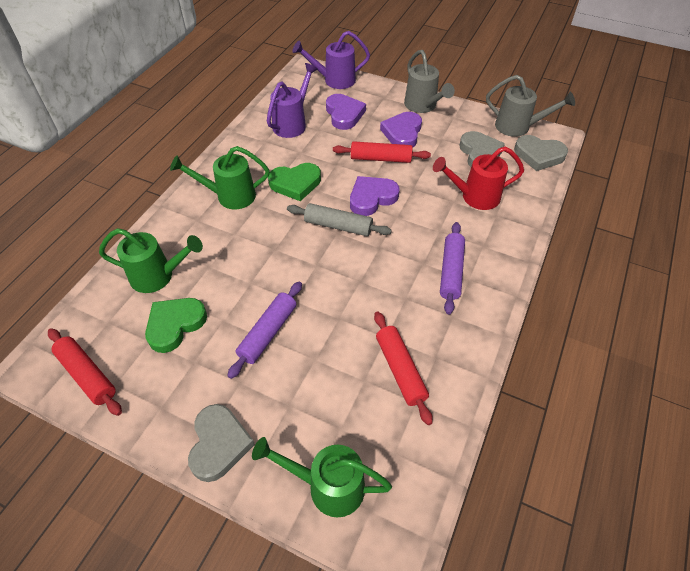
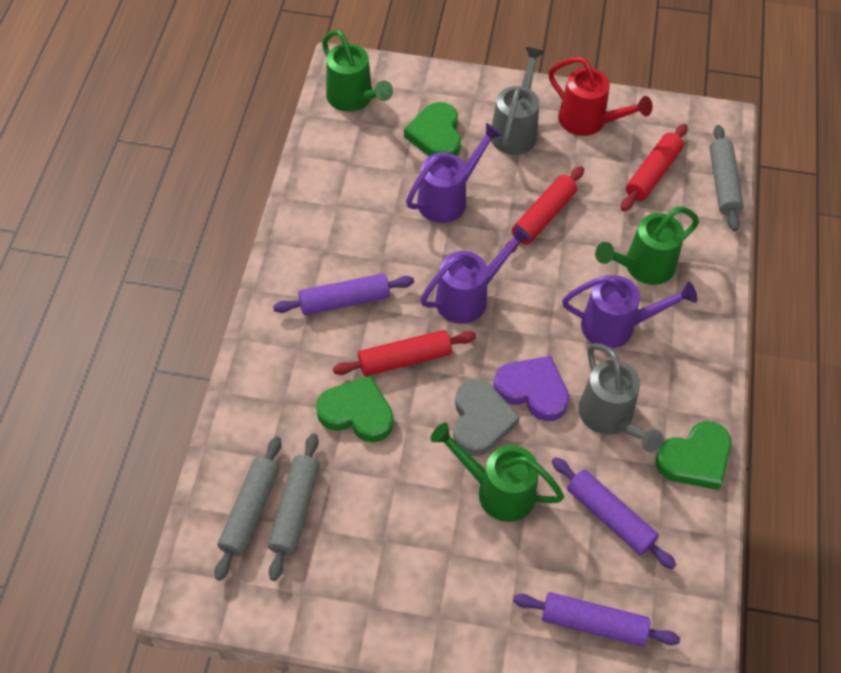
green heart: 2 -> 3
grey heart: 3 -> 1
grey rolling pin: 1 -> 3
purple heart: 3 -> 1
purple rolling pin: 2 -> 3
purple watering can: 2 -> 3

